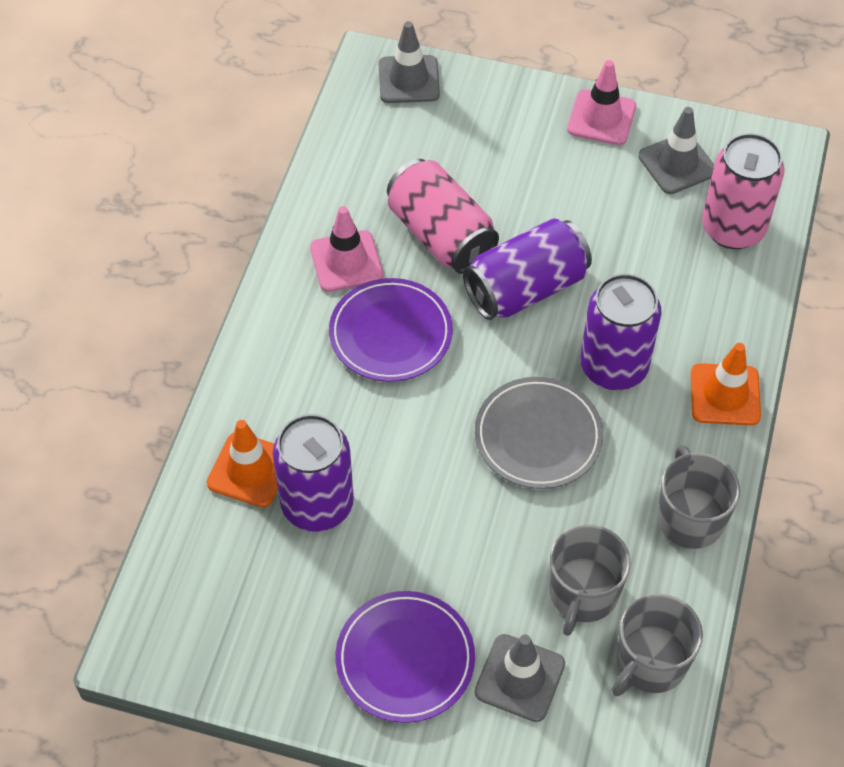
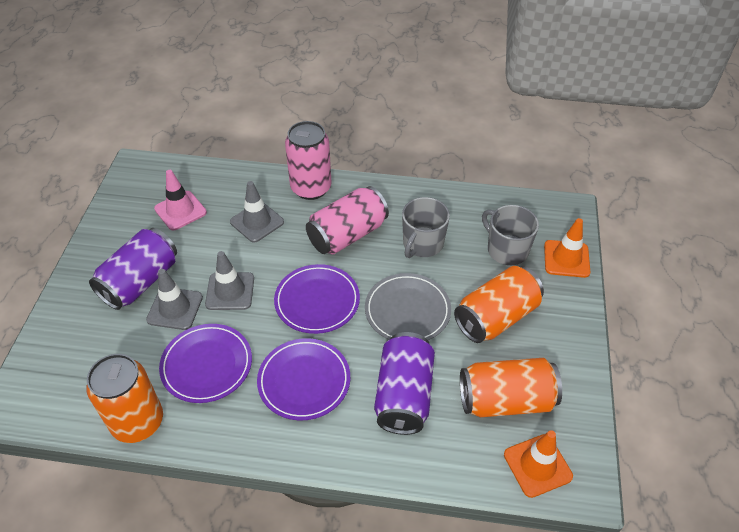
grey mug: 3 -> 2
orange can: 0 -> 3
pink traffic cone: 2 -> 1
purple can: 3 -> 2
purple plate: 2 -> 3

